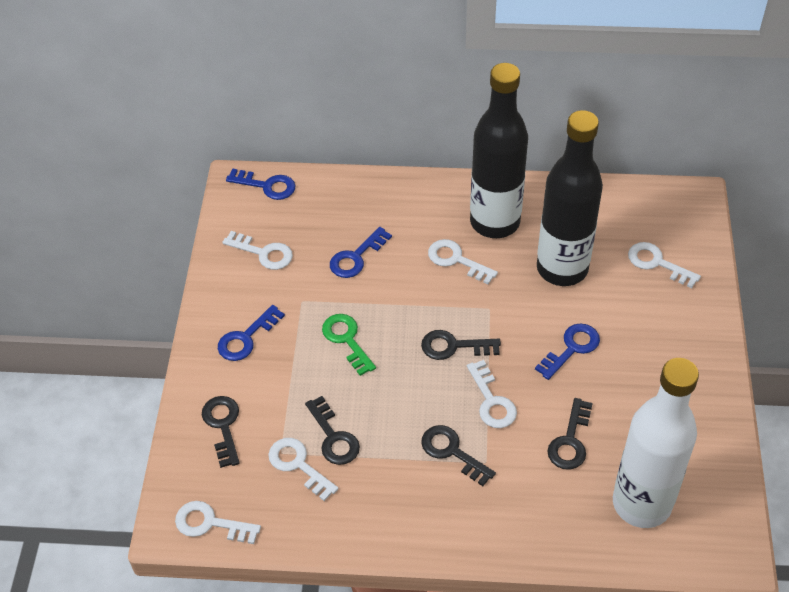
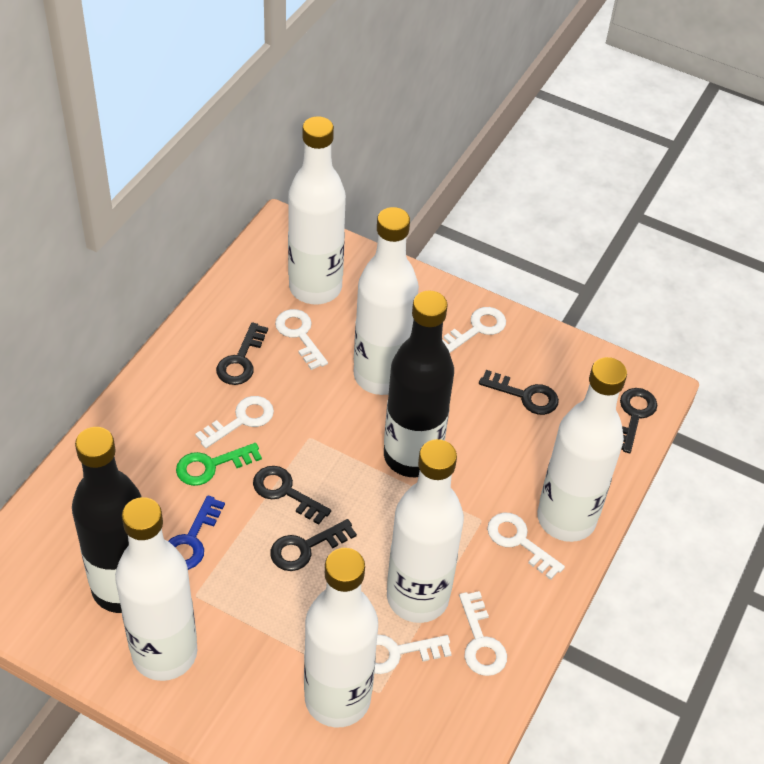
blue key: 4 -> 1
white bottle: 1 -> 6

